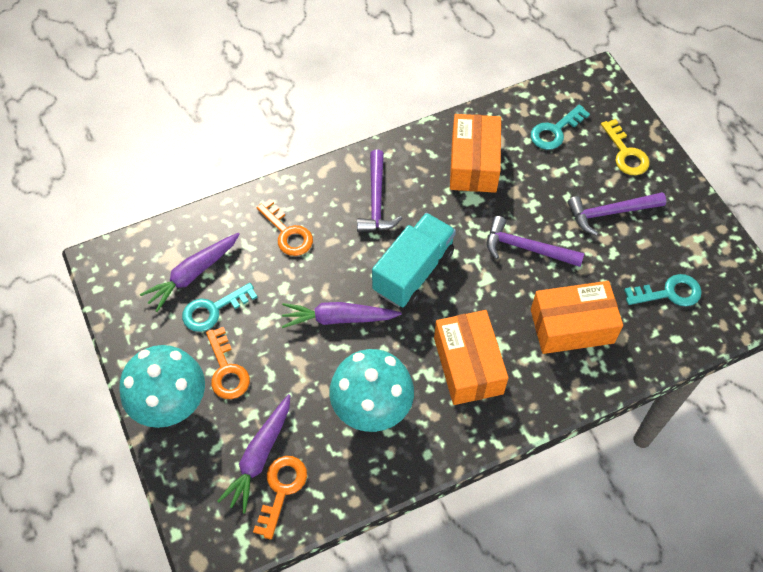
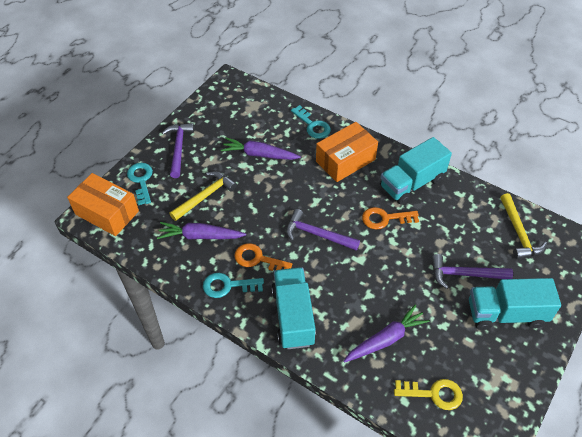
orange box: 3 -> 2
orange key: 3 -> 2
turquoise mushroom: 2 -> 0
turquoise truck: 1 -> 3
yellow hammer: 0 -> 2

